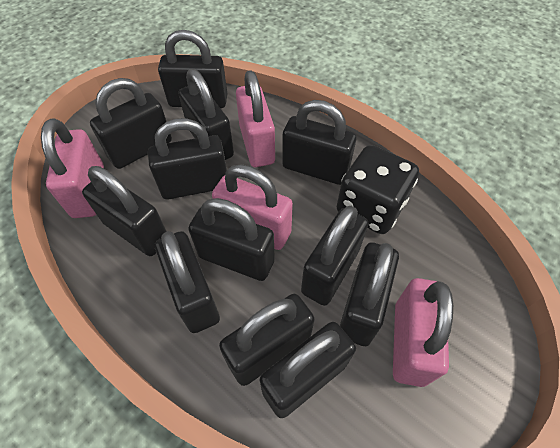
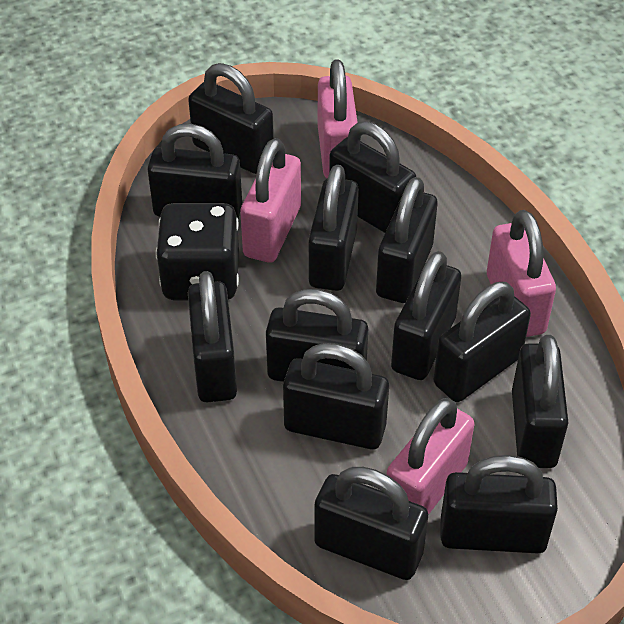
black padlock: 12 -> 13

